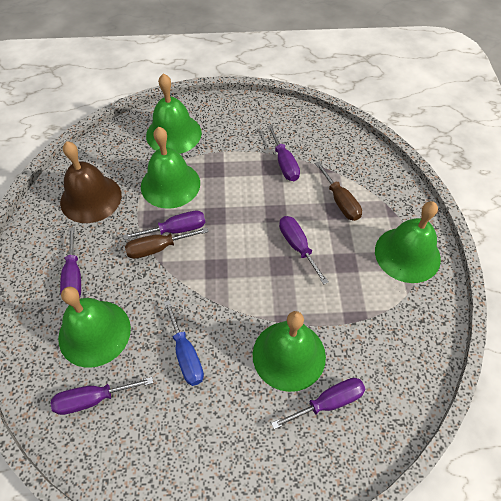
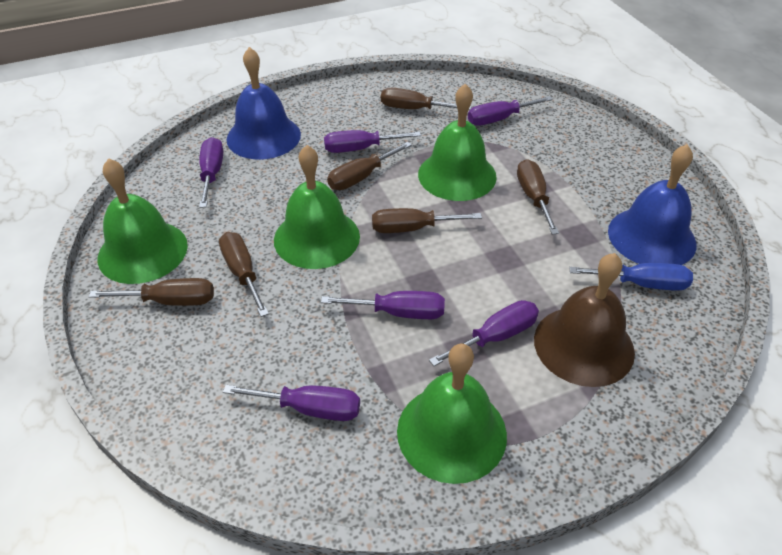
blue bell: 0 -> 2
brown screwdriver: 2 -> 6
green bell: 5 -> 4

